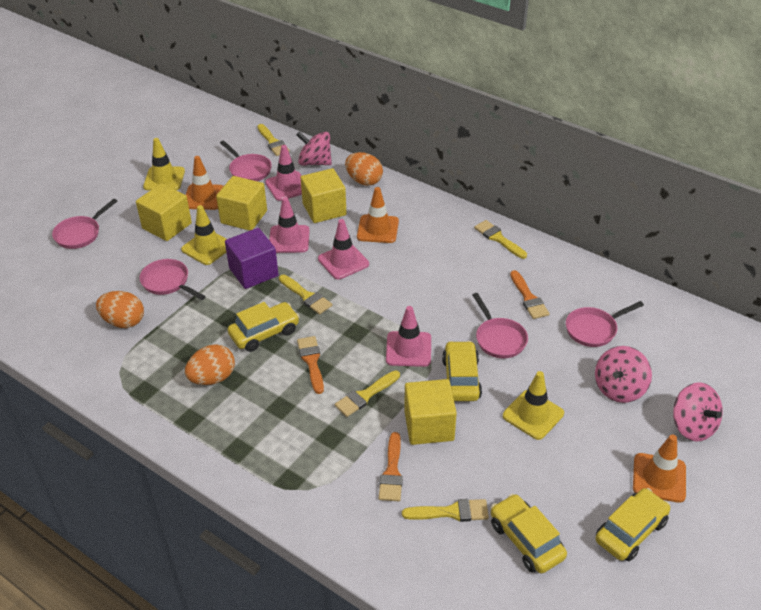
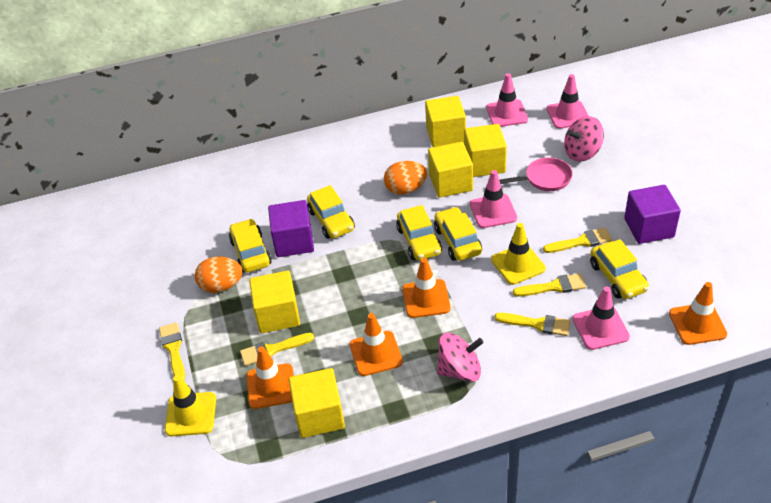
orange brush: 3 -> 0
orange egg: 3 -> 2
orange traffic cone: 3 -> 4
pink pan: 5 -> 1
pink spinning top: 3 -> 2
purple cube: 1 -> 2
yellow car: 4 -> 5
yellow cube: 4 -> 5
yellow traffic cone: 3 -> 2

